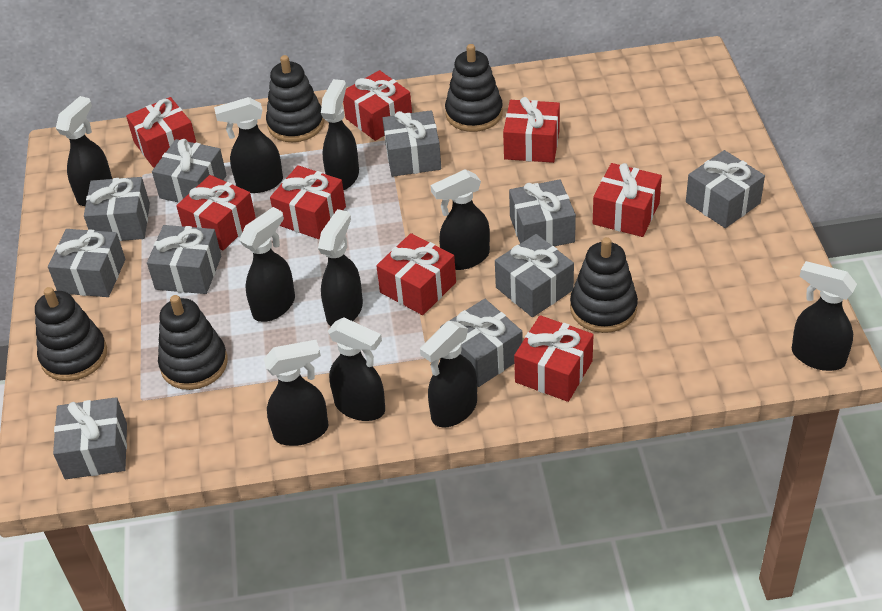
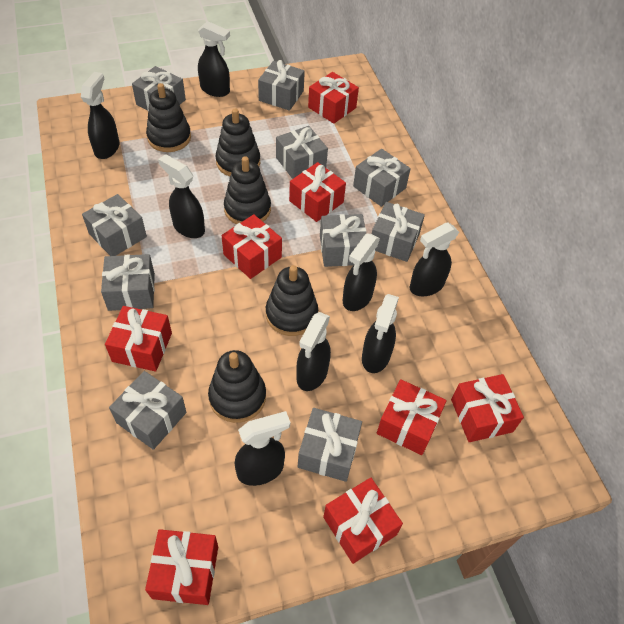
black spray bottle: 10 -> 8

